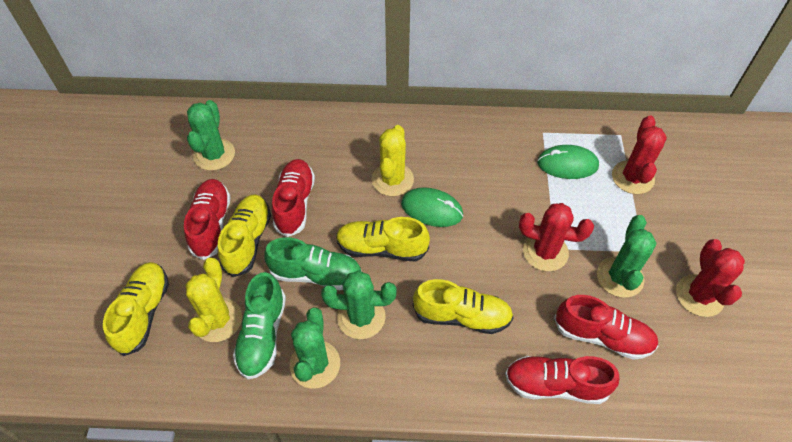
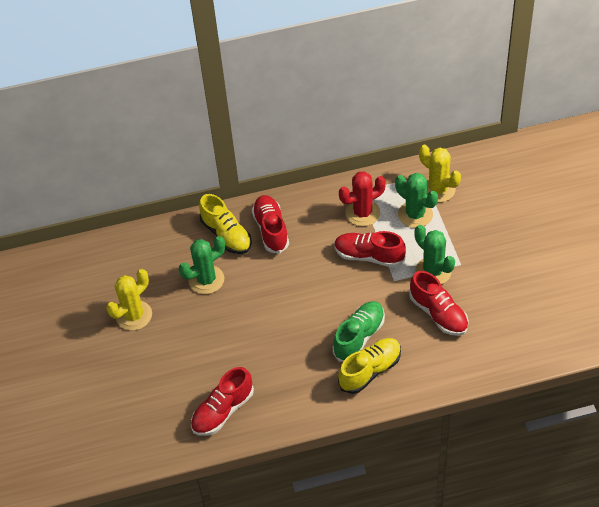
green cactus: 4 -> 3
green mouse: 2 -> 0
green shoe: 2 -> 1
red cactus: 3 -> 1
yellow shoe: 4 -> 2

